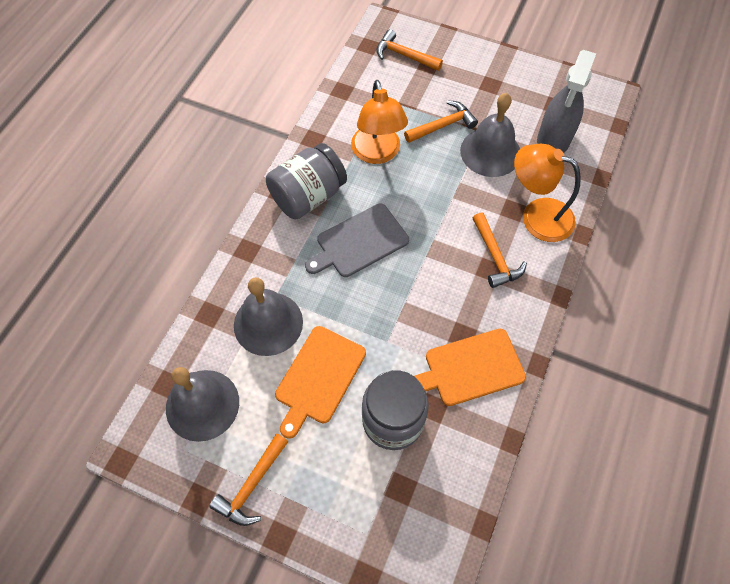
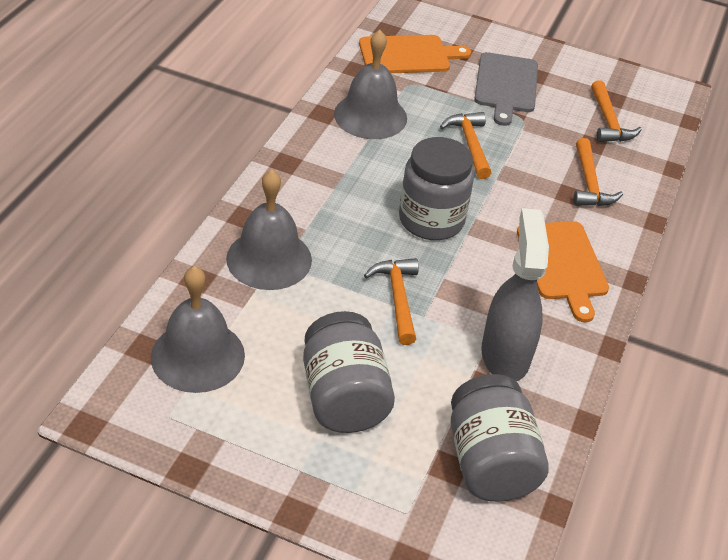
grey jar: 2 -> 3
orange lamp: 2 -> 0

